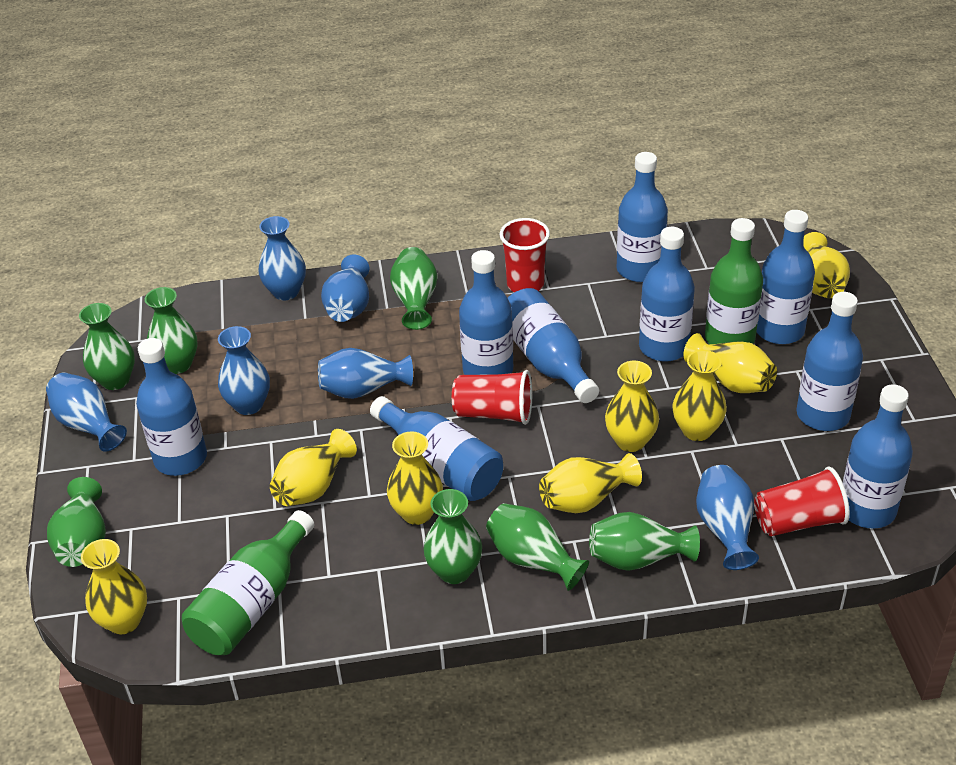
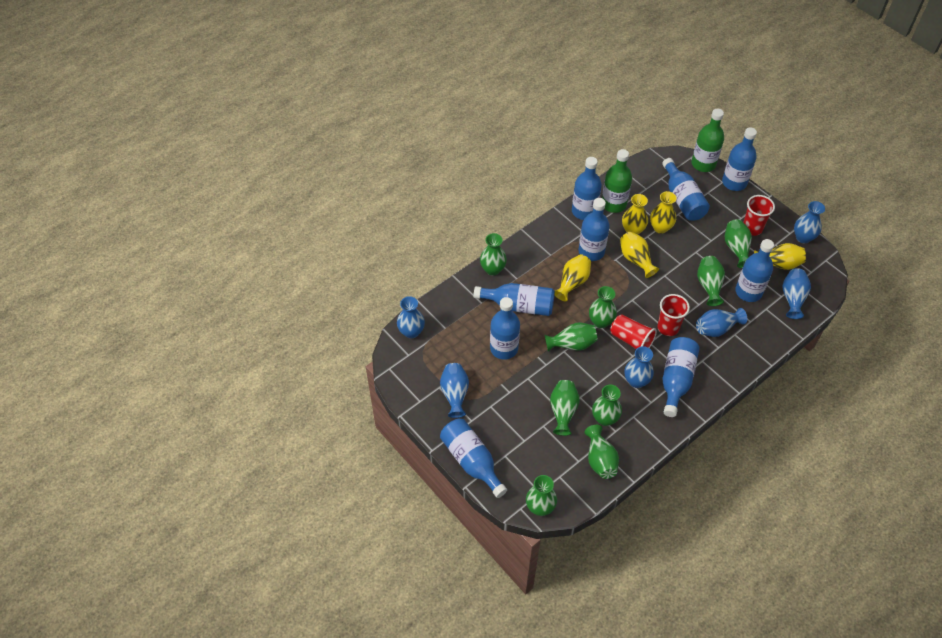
green vase: 7 -> 9
yellow vase: 8 -> 5

